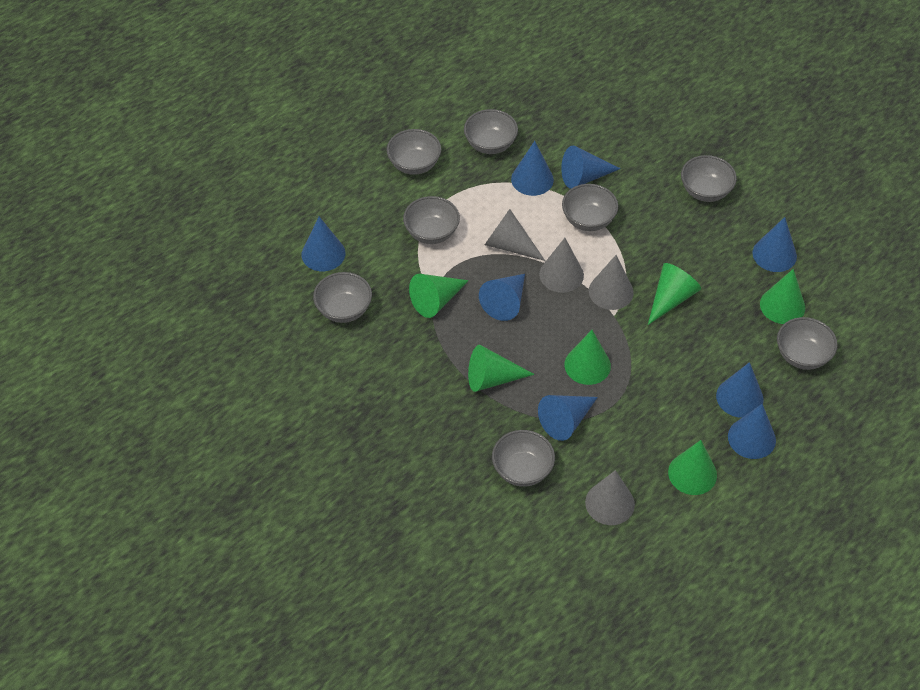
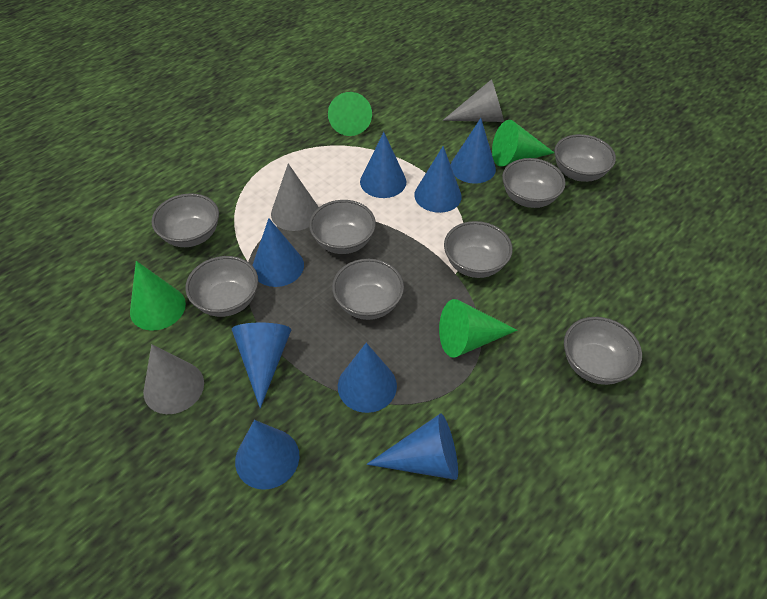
green cone: 6 -> 4
grey cone: 4 -> 3

